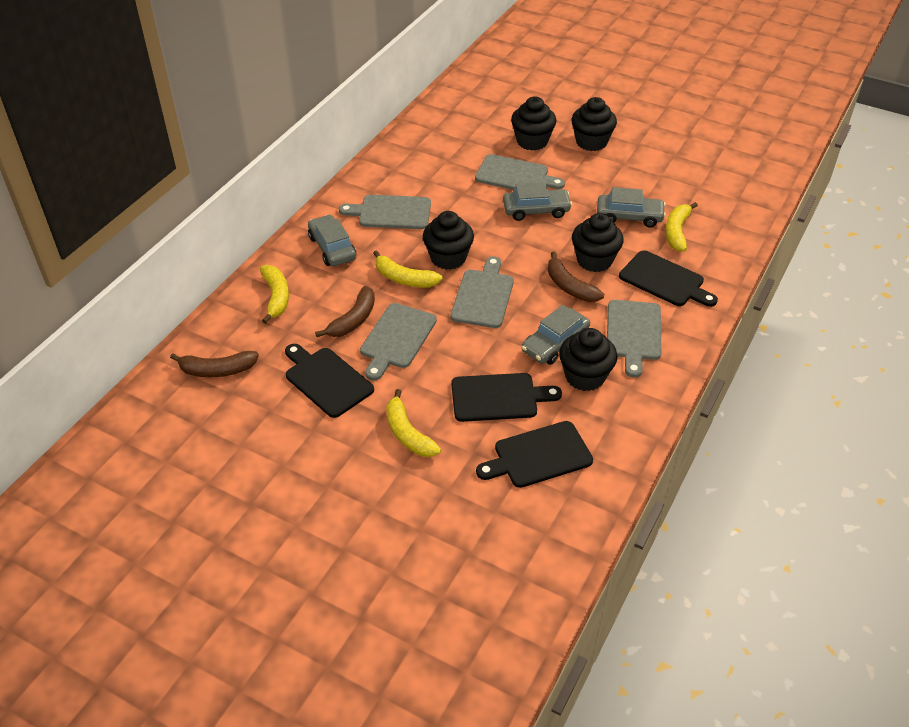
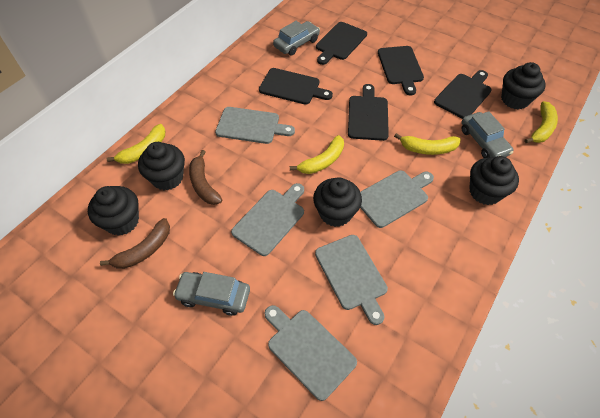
black cutting board: 4 -> 5
brown banana: 3 -> 2
grey car: 4 -> 3

